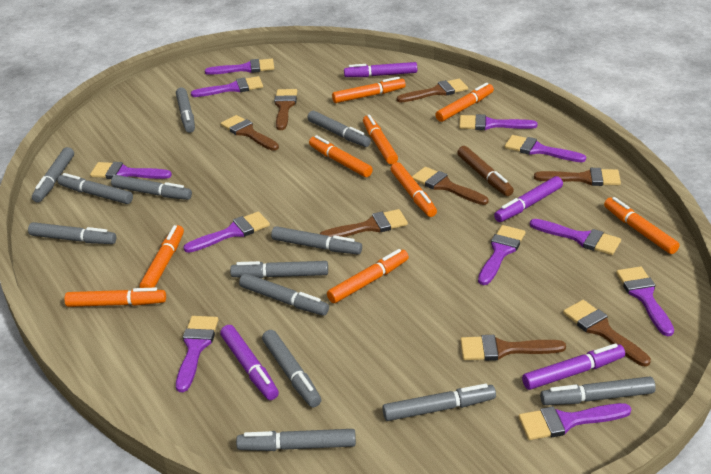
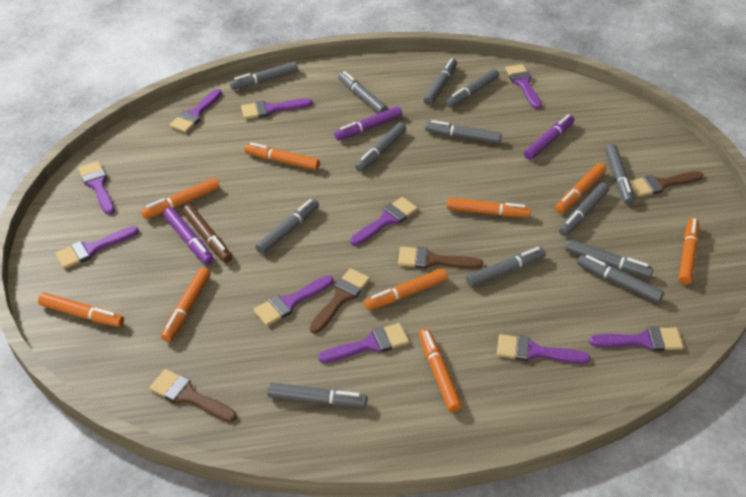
brown brush: 8 -> 4
purple brush: 11 -> 10
purple marker: 4 -> 3

